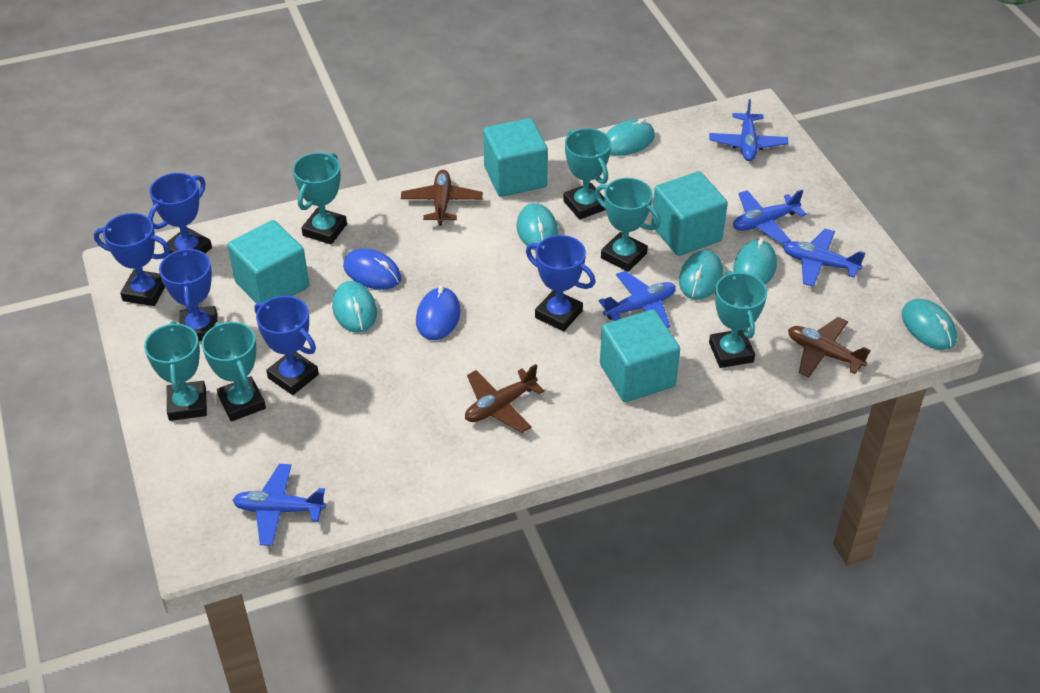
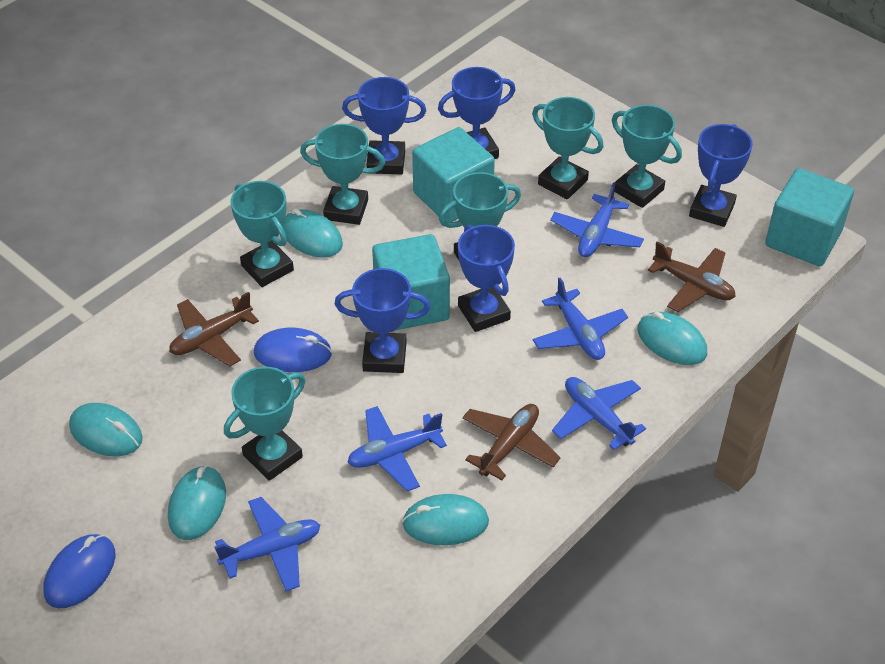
turquoise cube: 4 -> 3
turquoise mouse: 6 -> 5

